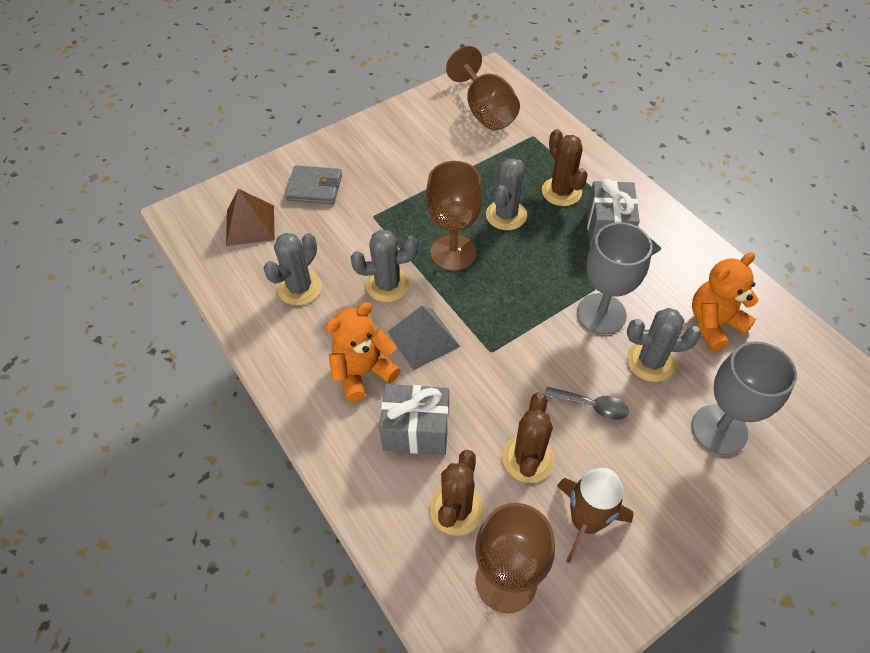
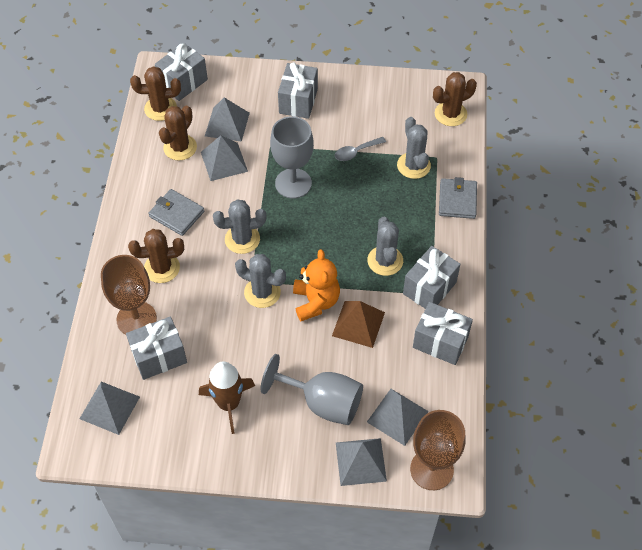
brown cactus: 3 -> 4
brown goblet: 3 -> 2
grey gift: 2 -> 5
grey pyramid: 1 -> 5
grey wallet: 1 -> 2
orange teddy bear: 2 -> 1

